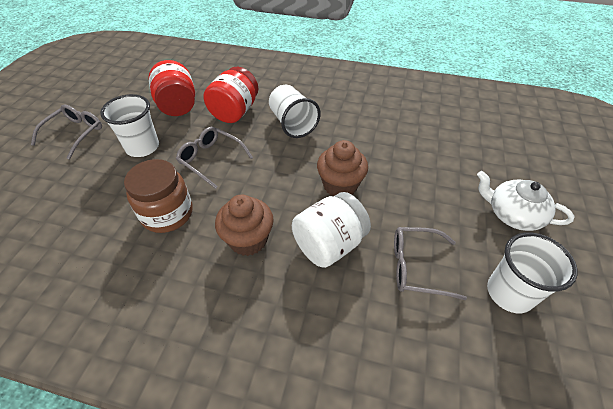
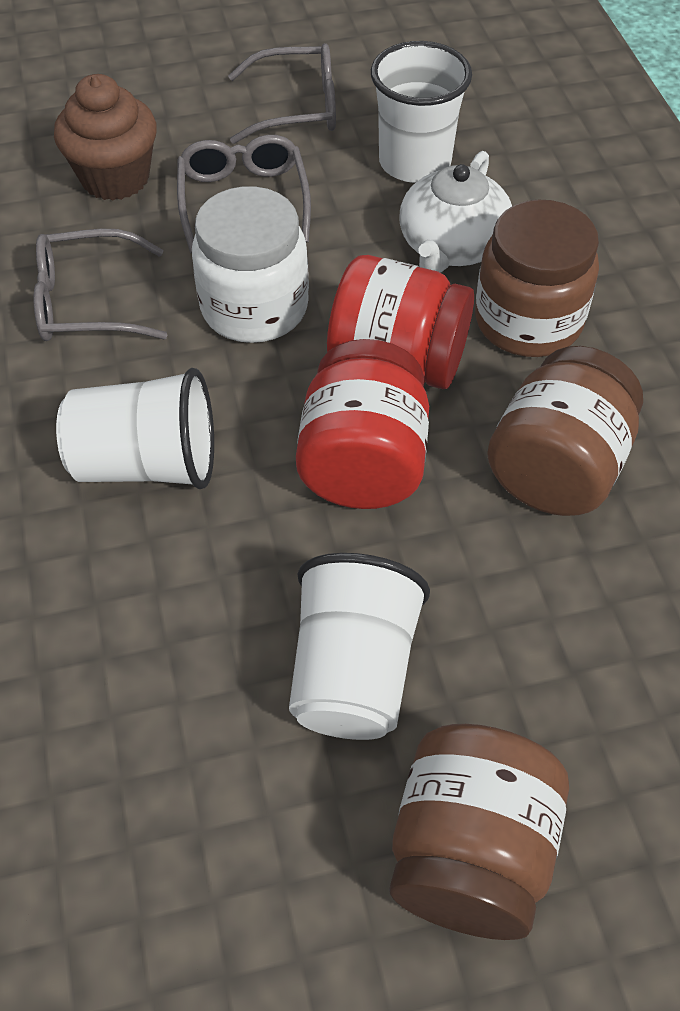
brown cupcake: 2 -> 1
brown jar: 1 -> 3

